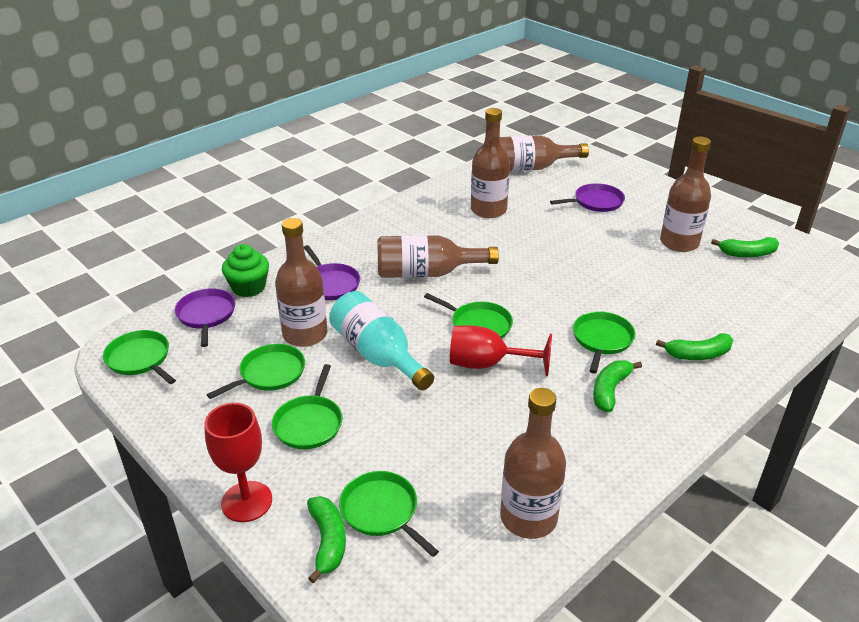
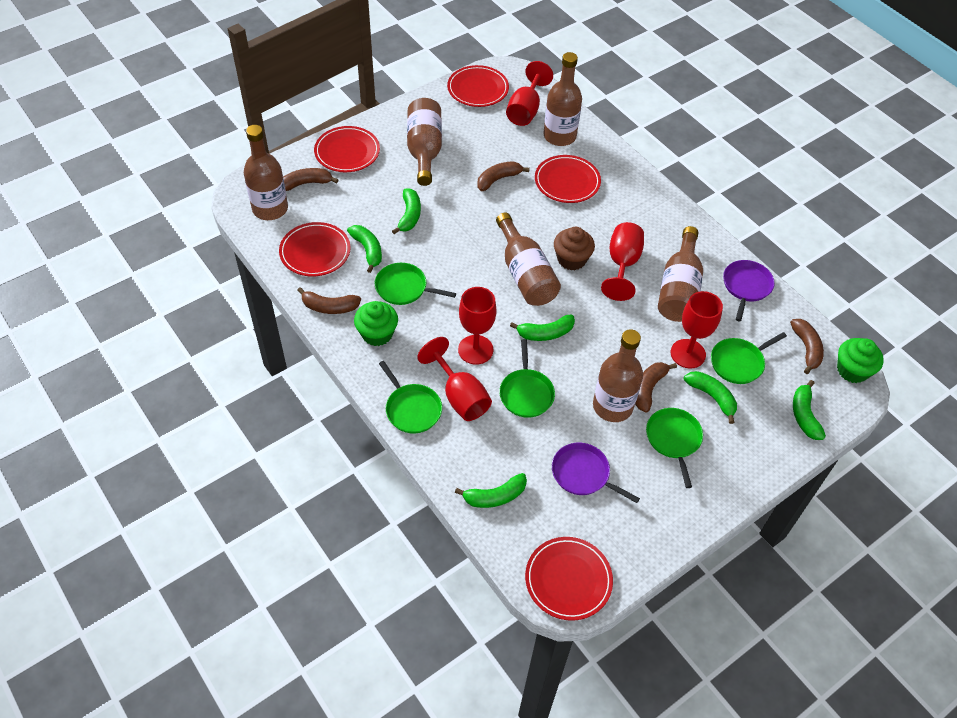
brown banana: 0 -> 5
brown cupcake: 0 -> 1
green banana: 4 -> 6
green cupcake: 1 -> 2
green pan: 6 -> 5
purple pan: 3 -> 2
red goblet: 2 -> 5
red plate: 0 -> 5
turquoise bottle: 1 -> 0

